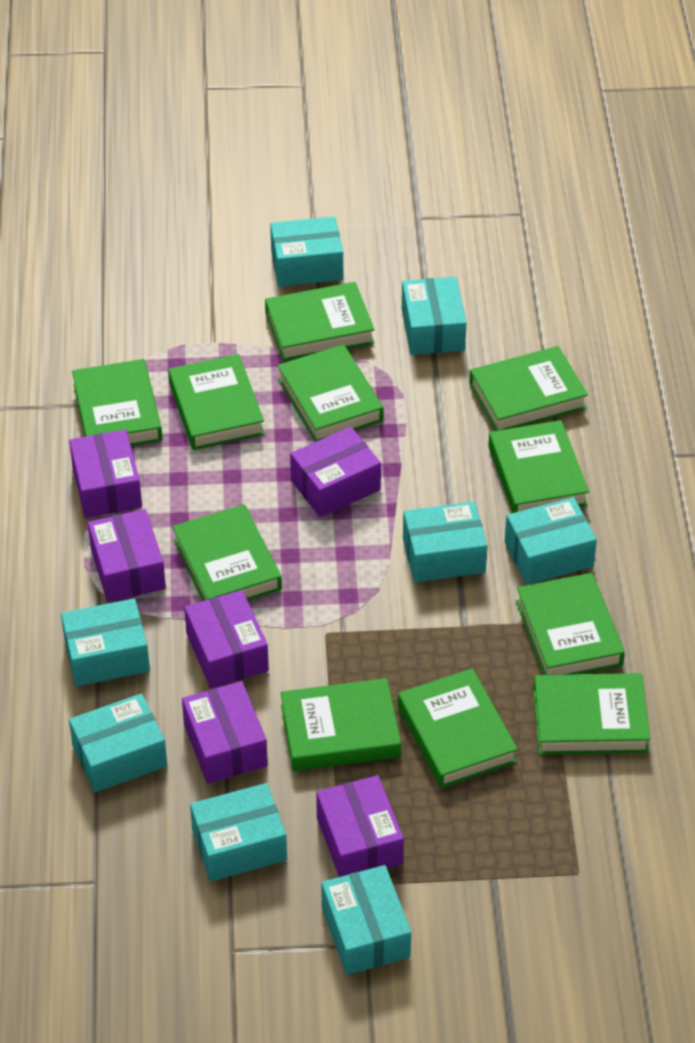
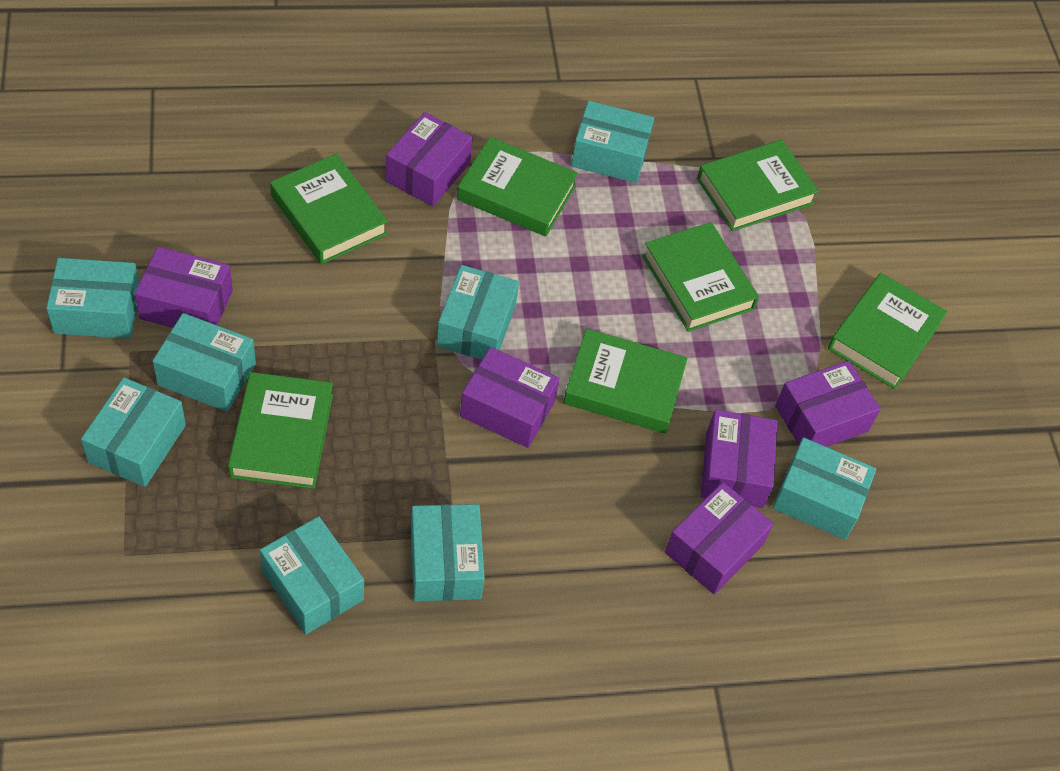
green book: 11 -> 7

